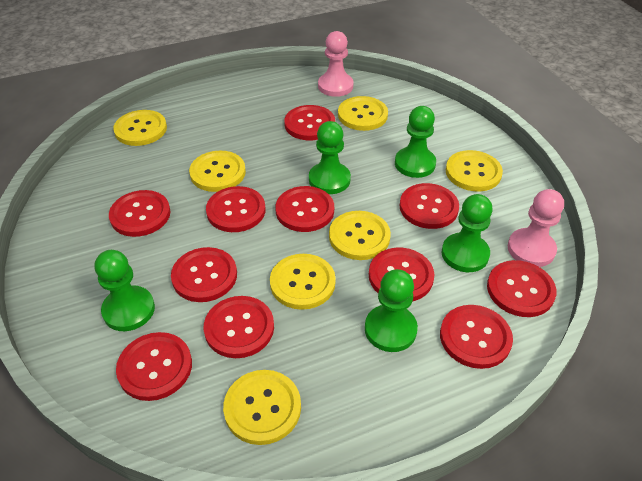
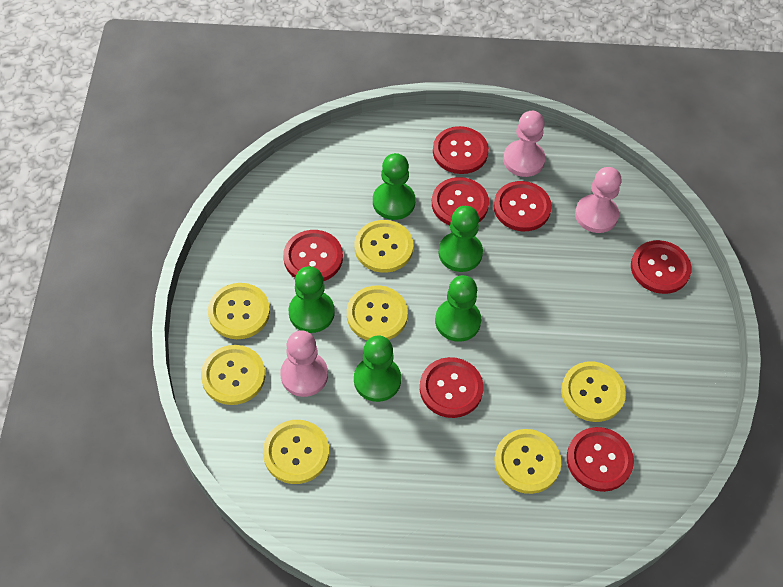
pink pawn: 2 -> 3
red button: 11 -> 7

